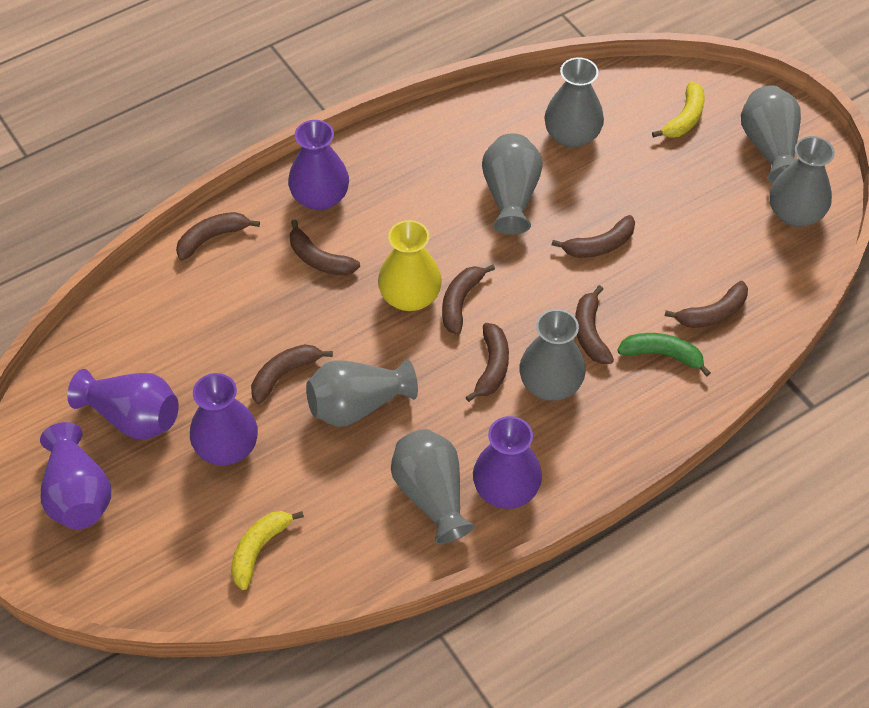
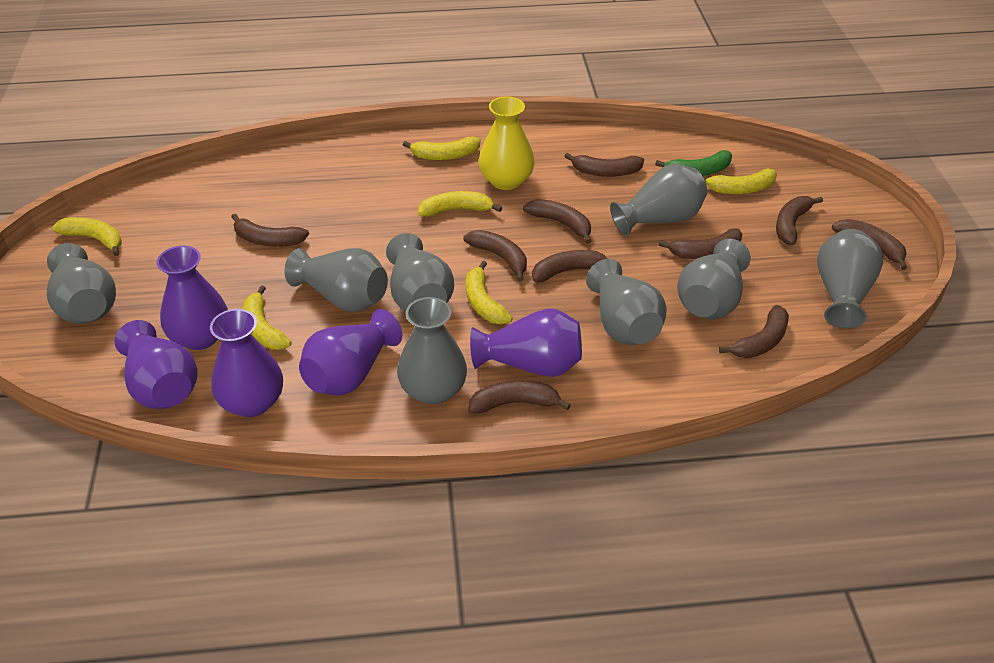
brown banana: 8 -> 10
grey vase: 7 -> 8
yellow banana: 2 -> 6

